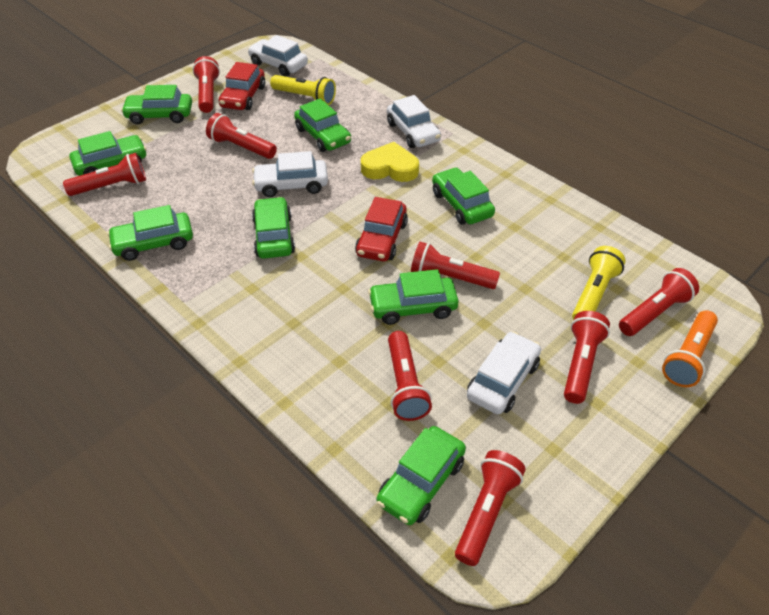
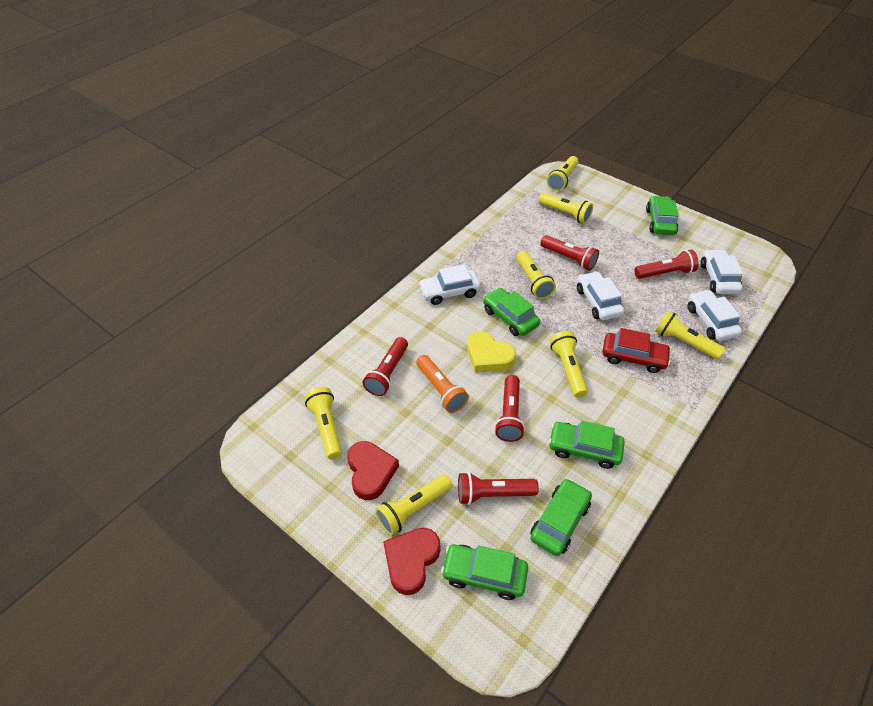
green car: 8 -> 5
red car: 2 -> 1
red flashlight: 8 -> 5
red heart: 0 -> 2
yellow flashlight: 2 -> 7

